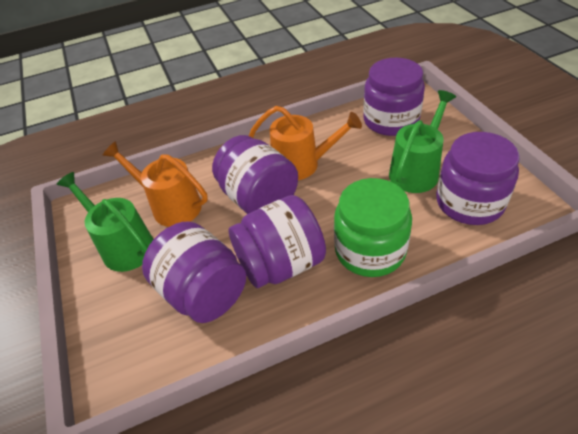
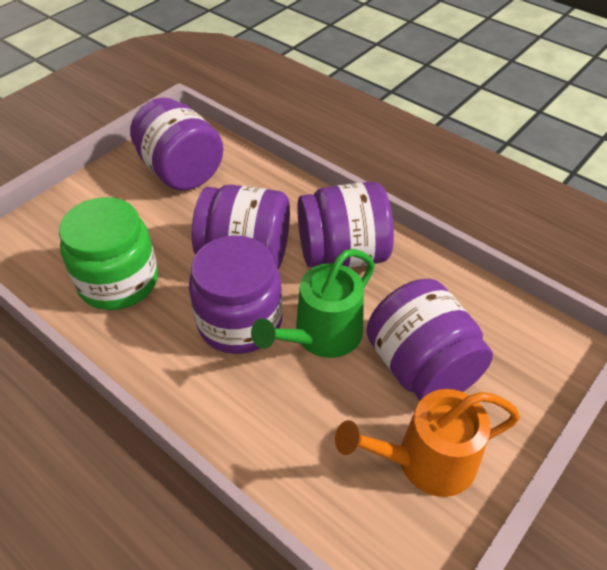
green watering can: 2 -> 1
orange watering can: 2 -> 1

